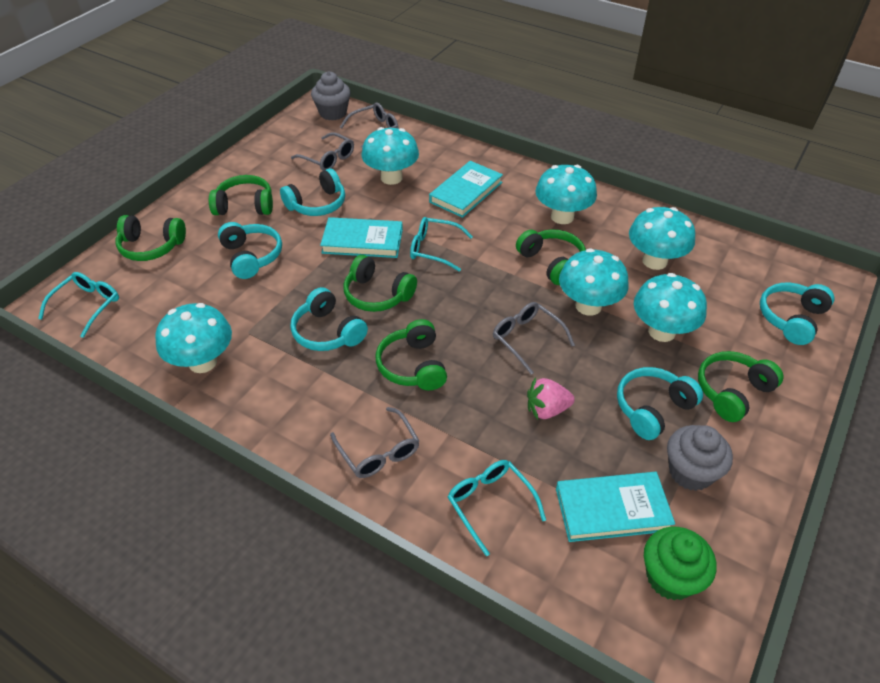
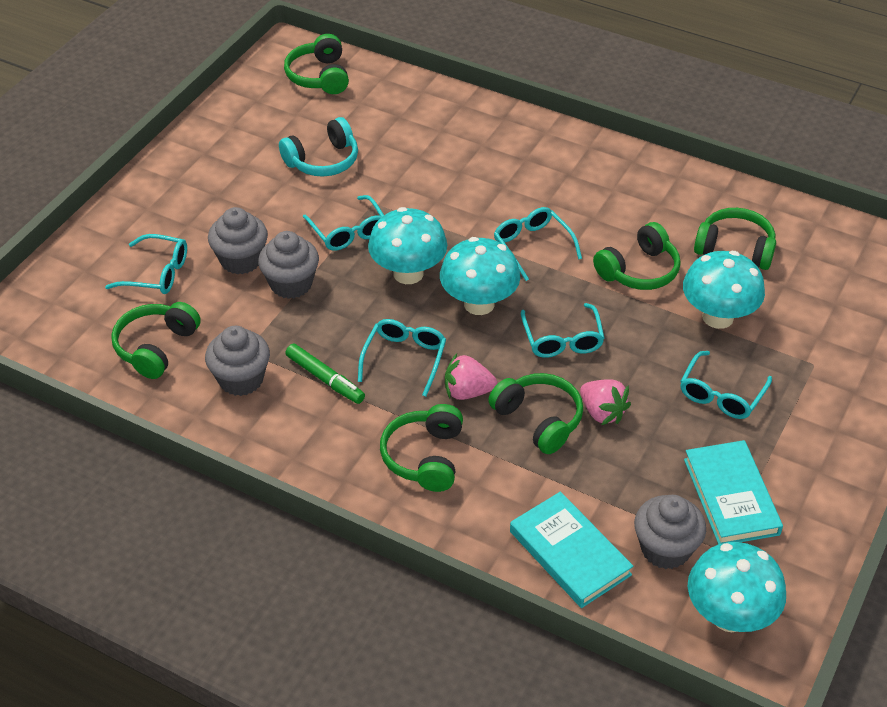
green cupcake: 1 -> 0
green marker: 0 -> 1
grey cupcake: 2 -> 4
grey glasses: 4 -> 0
pink strawberry: 1 -> 2
turquoise book: 3 -> 2
turquoise glasses: 3 -> 6
turquoise headphones: 5 -> 1
turquoise mushroom: 6 -> 4

